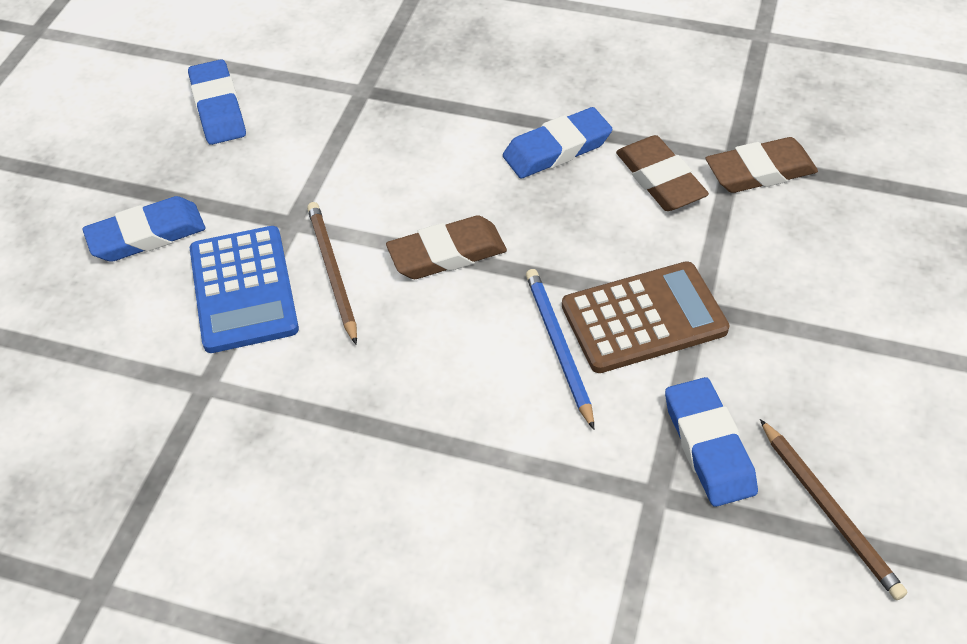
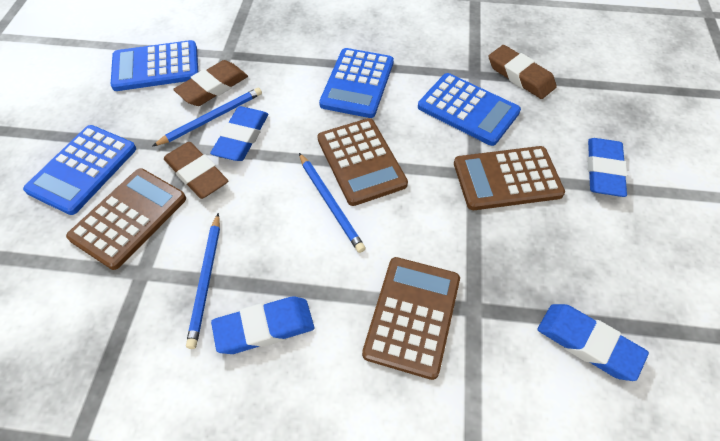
blue calculator: 1 -> 4
blue pencil: 1 -> 3
brown calculator: 1 -> 4
brown pencil: 2 -> 0

